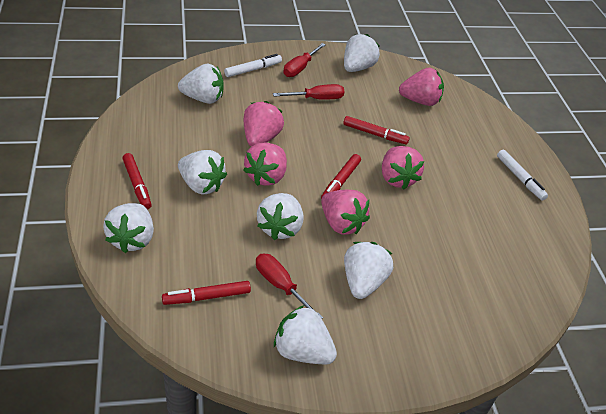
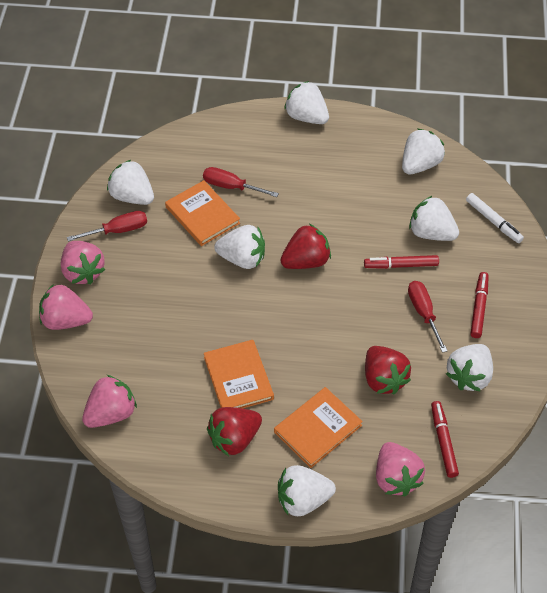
orange book: 0 -> 3
pink strawberry: 5 -> 4
red marker: 4 -> 3
red strawberry: 0 -> 3
white marker: 2 -> 1

